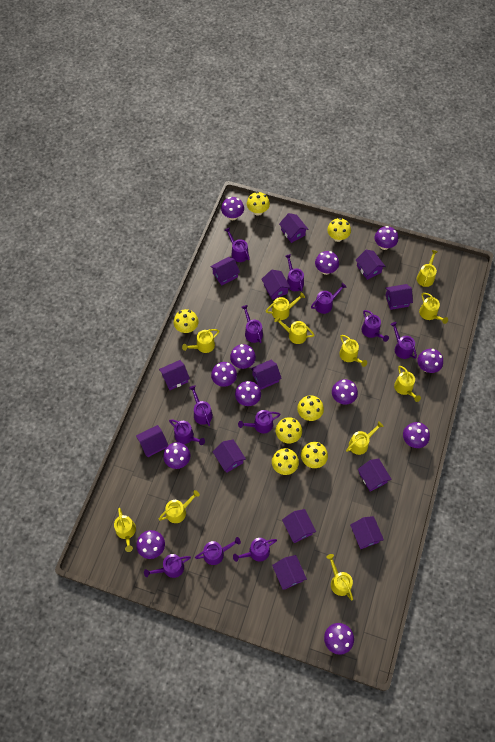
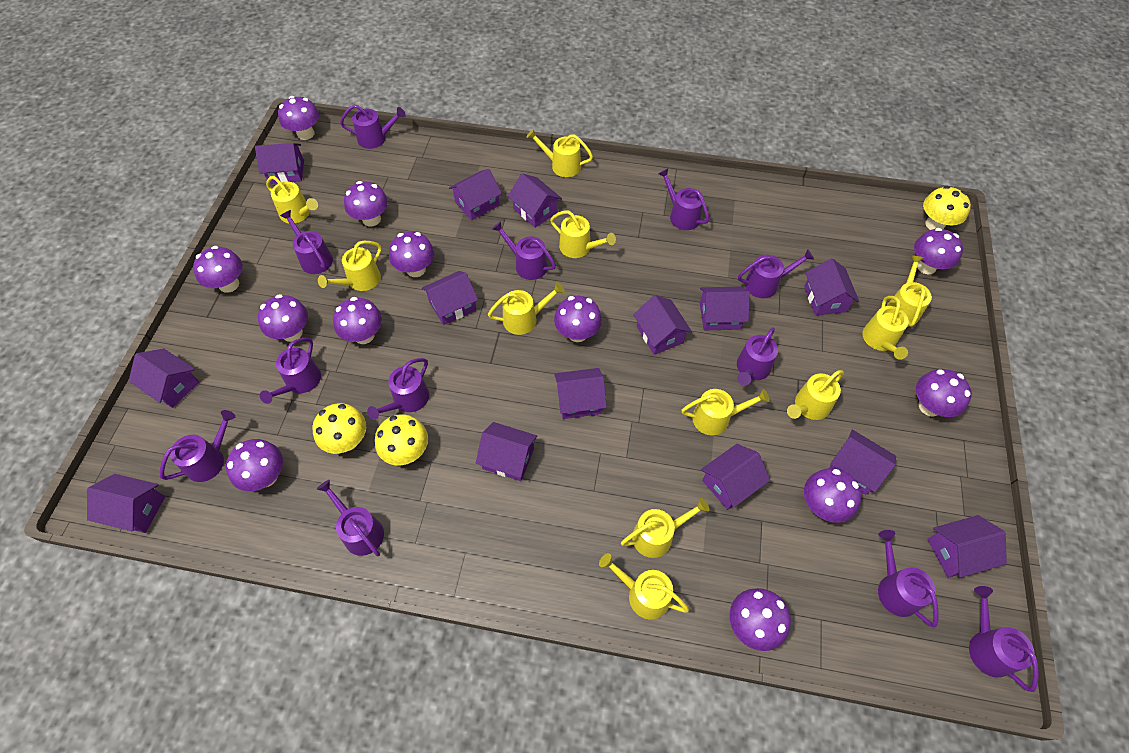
purple house: 13 -> 14
yellow mushroom: 7 -> 3

